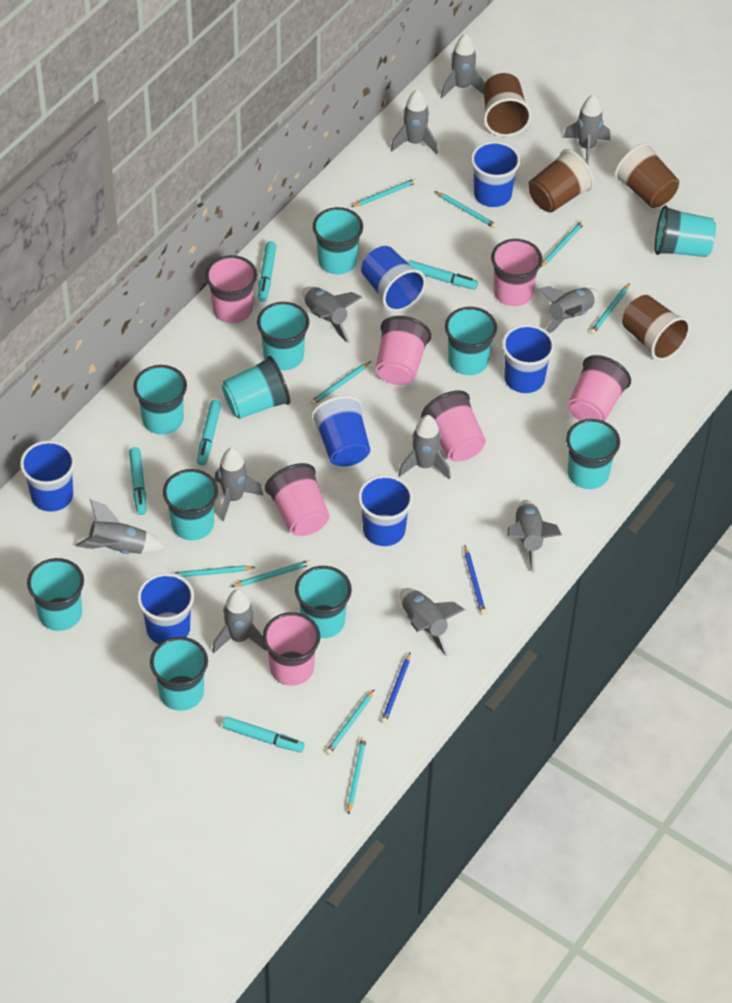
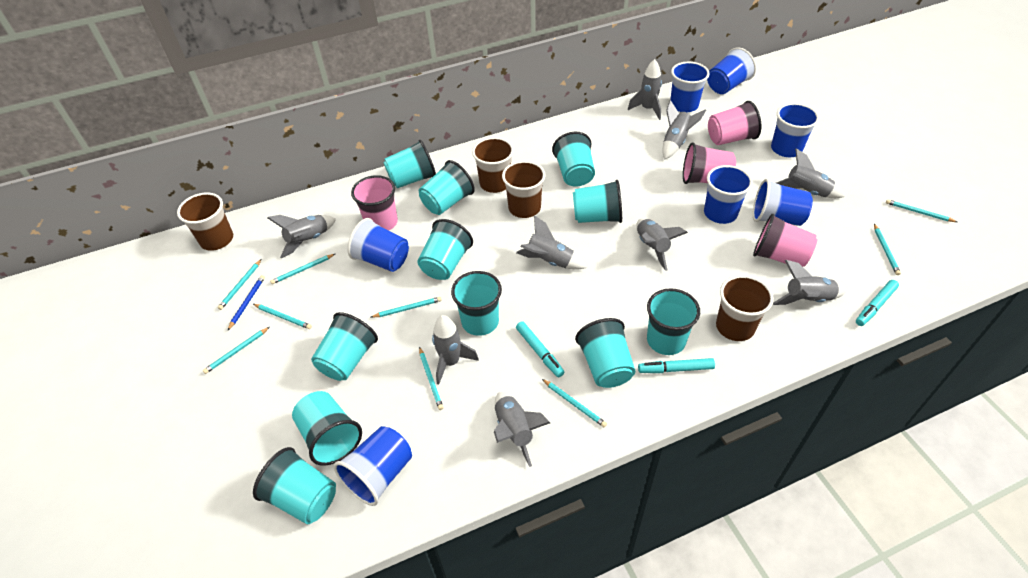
blue pencil: 2 -> 1
grey rocket: 11 -> 9
pink cup: 7 -> 4
turquoise marker: 5 -> 3

